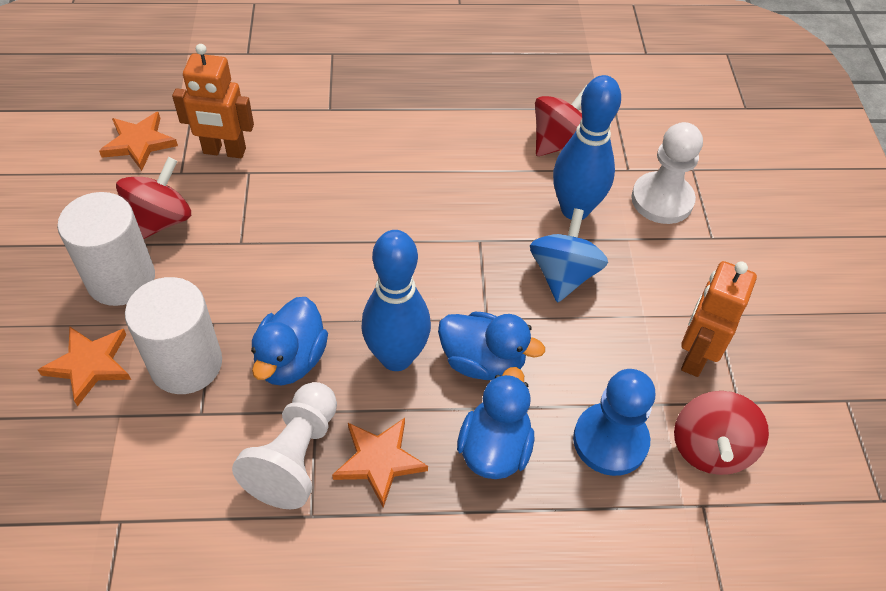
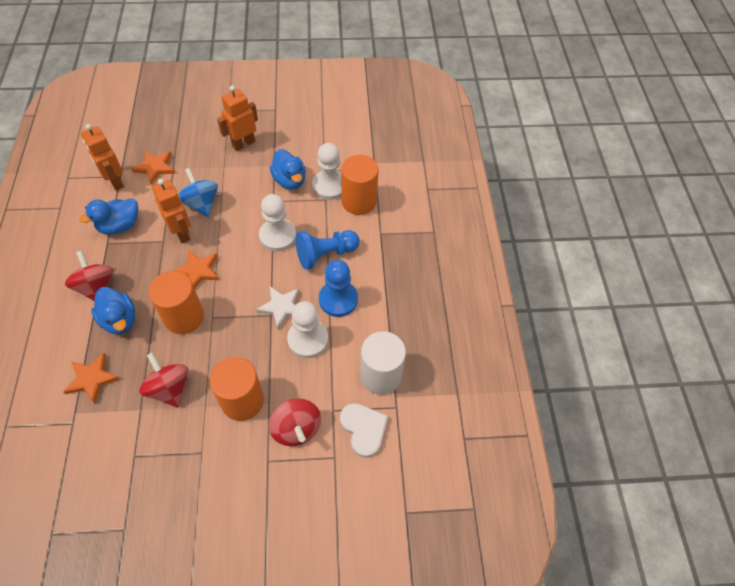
blue bowling pin: 2 -> 0
blue pawn: 1 -> 2
orange cylinder: 0 -> 3
orange robot: 2 -> 3
white cylinder: 2 -> 1
white heart: 0 -> 1
white pawn: 2 -> 3
white star: 0 -> 1

